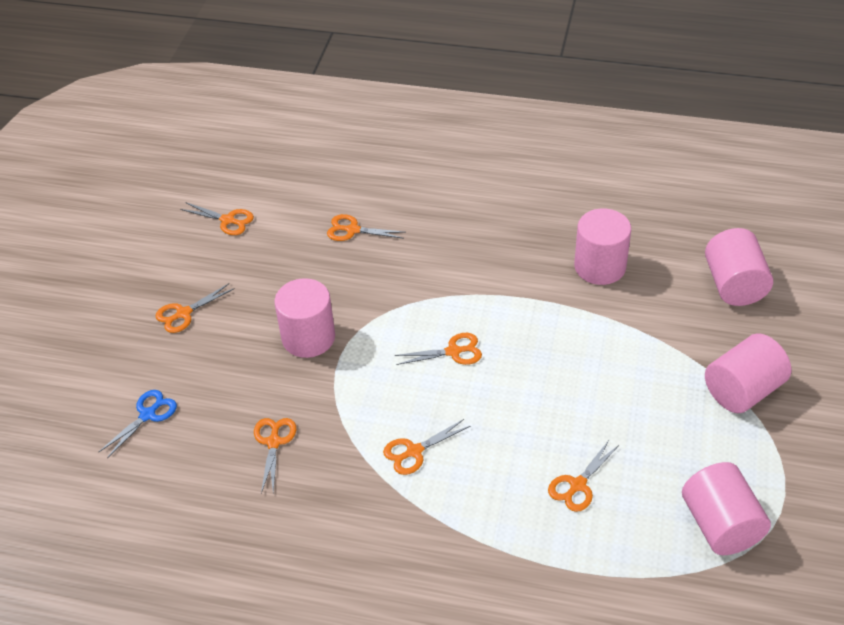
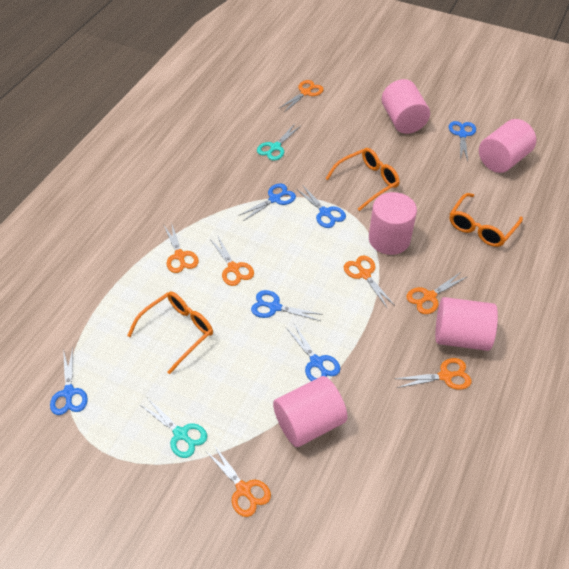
blue scissors: 1 -> 6
orange glasses: 0 -> 3
turquoise scissors: 0 -> 2

